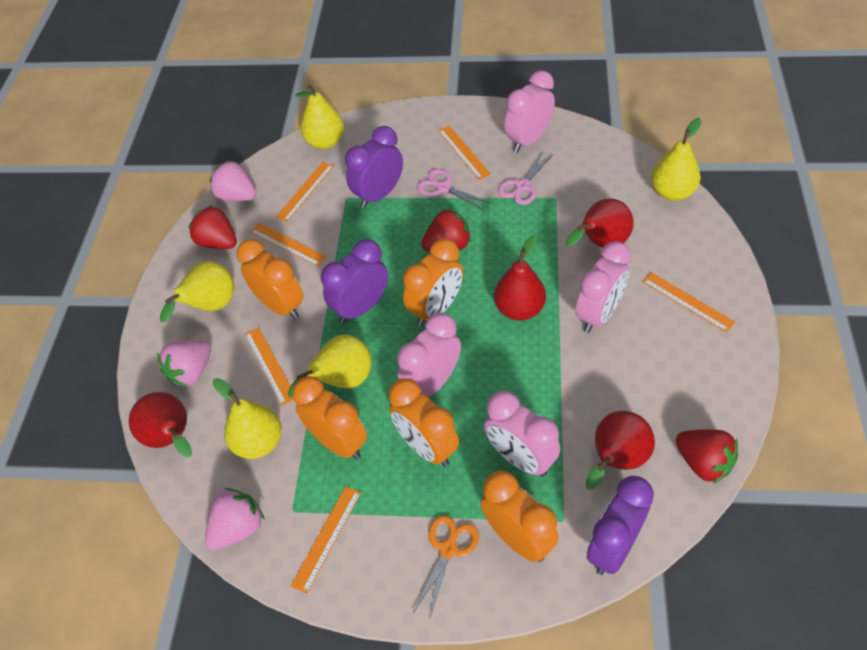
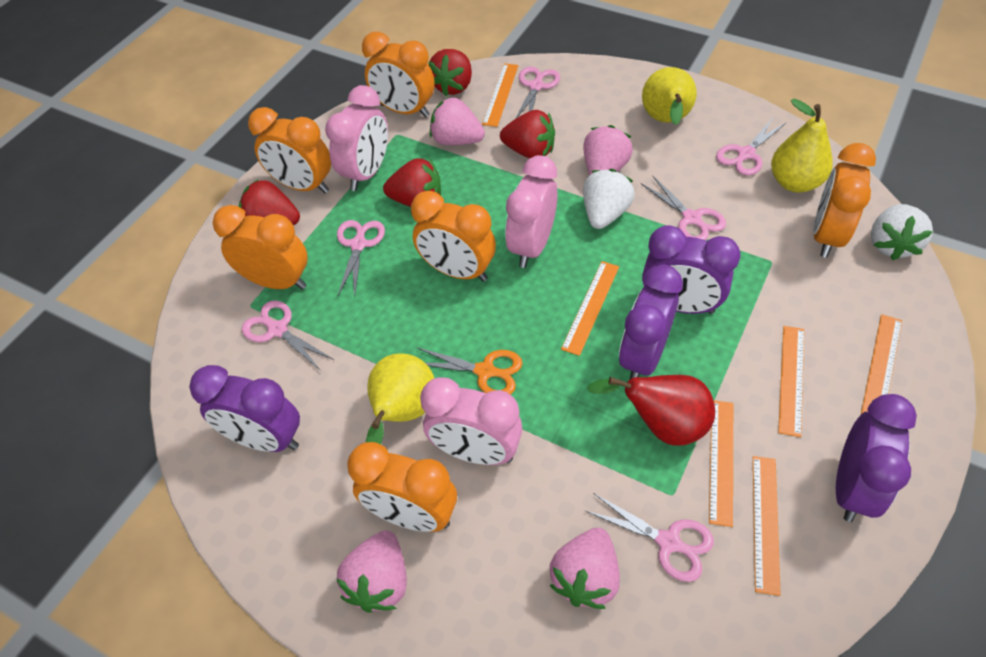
orange clock: 5 -> 6
pink clock: 4 -> 3
pink scissors: 2 -> 6
pink strawberry: 3 -> 4
purple clock: 3 -> 4
red pear: 4 -> 1
red strawberry: 3 -> 4
white strawberry: 0 -> 2
yellow pear: 5 -> 3

